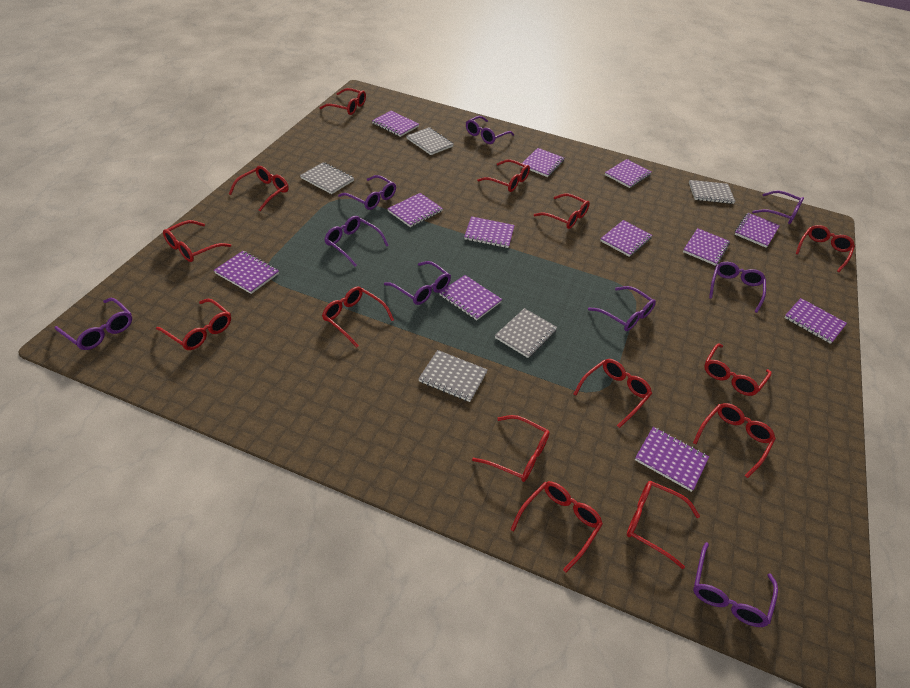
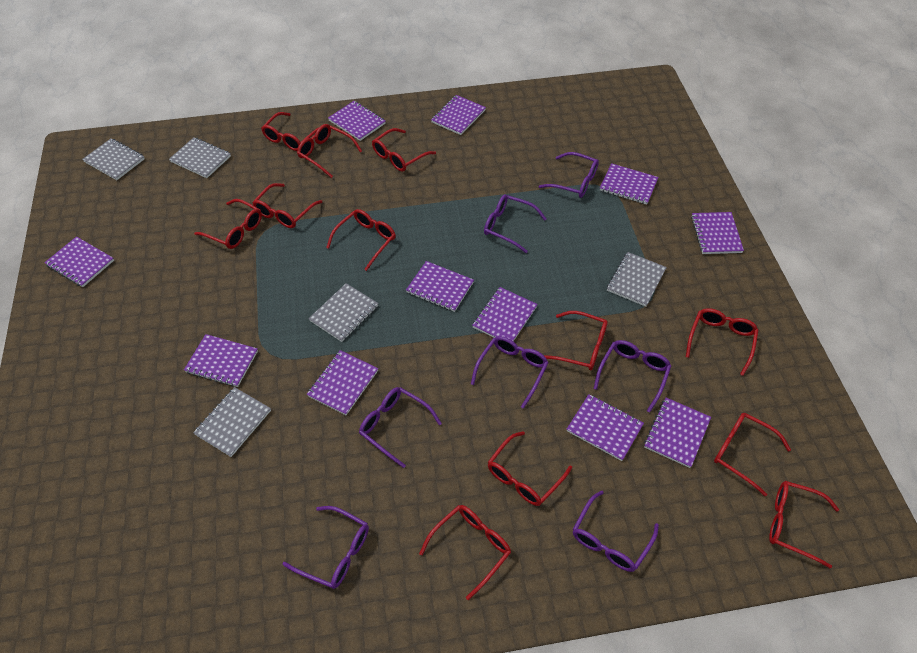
purple glasses: 9 -> 7
purple notebook: 12 -> 11
red glasses: 14 -> 12

